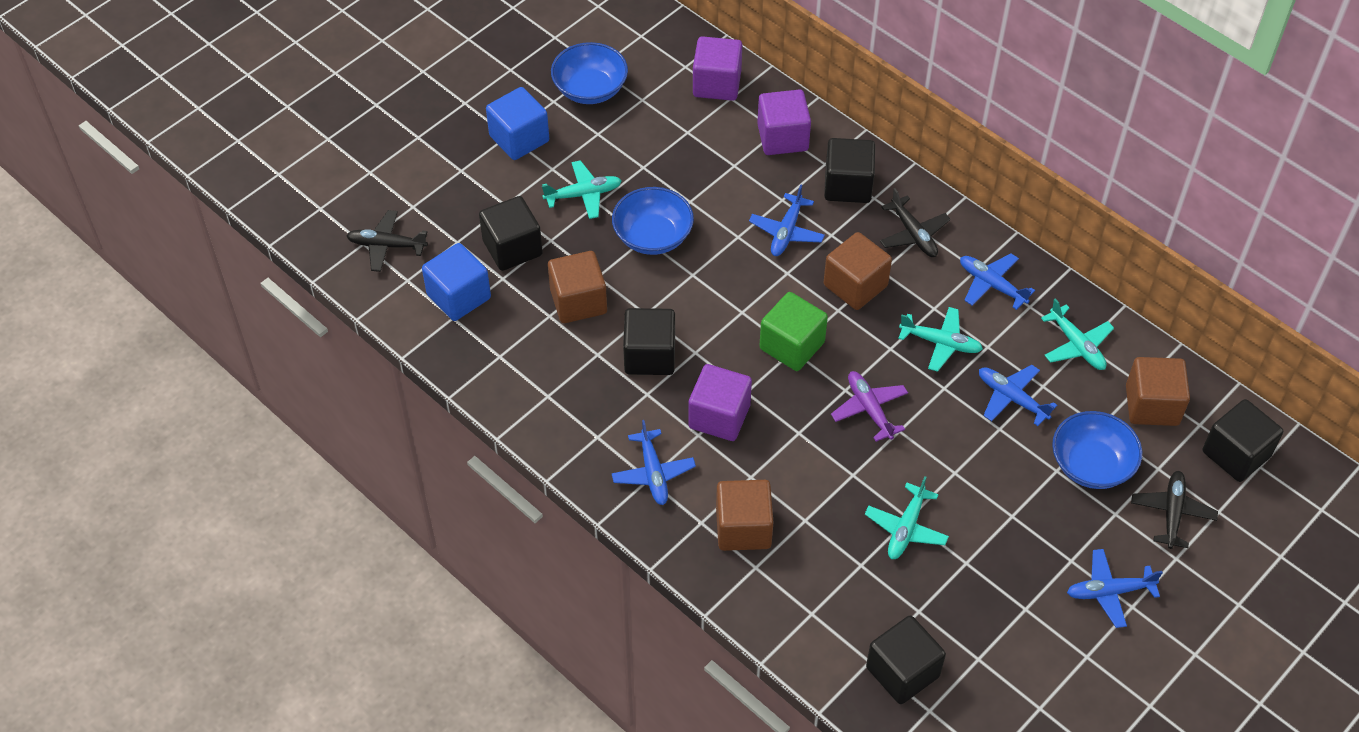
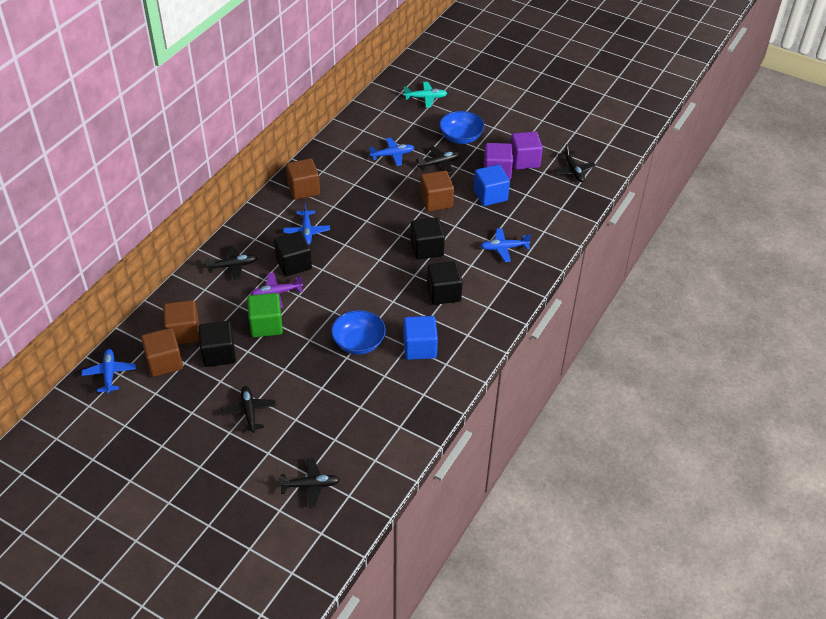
black cube: 5 -> 4
black plane: 3 -> 5
blue bowl: 3 -> 2
blue plane: 5 -> 4
purple cube: 3 -> 2
turquoise plane: 4 -> 1

